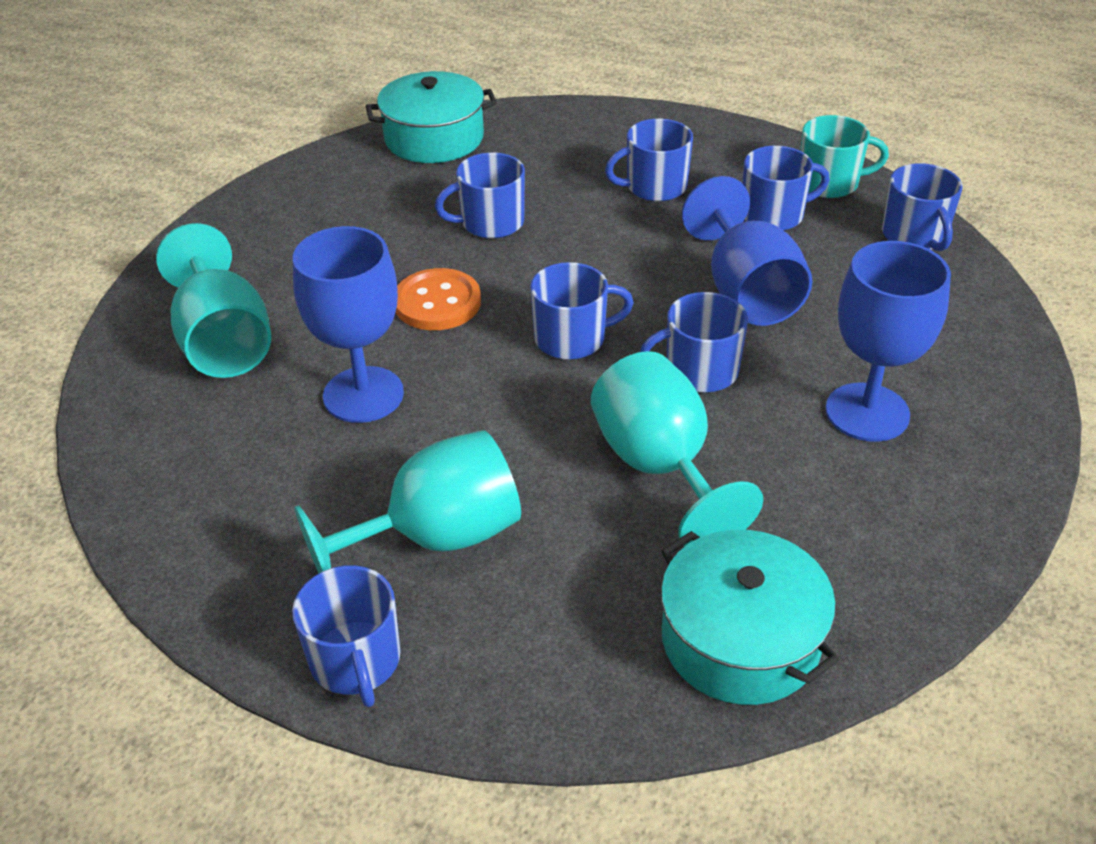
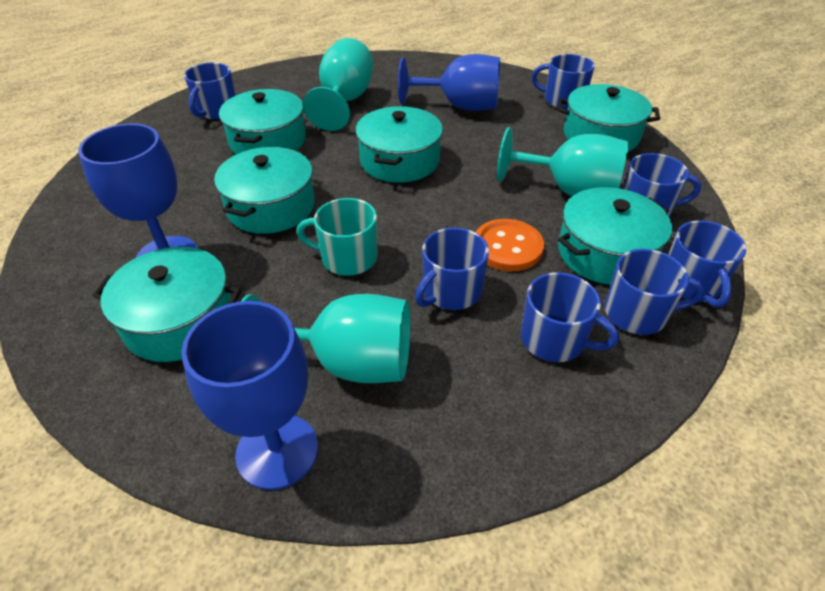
turquoise pot: 2 -> 6

